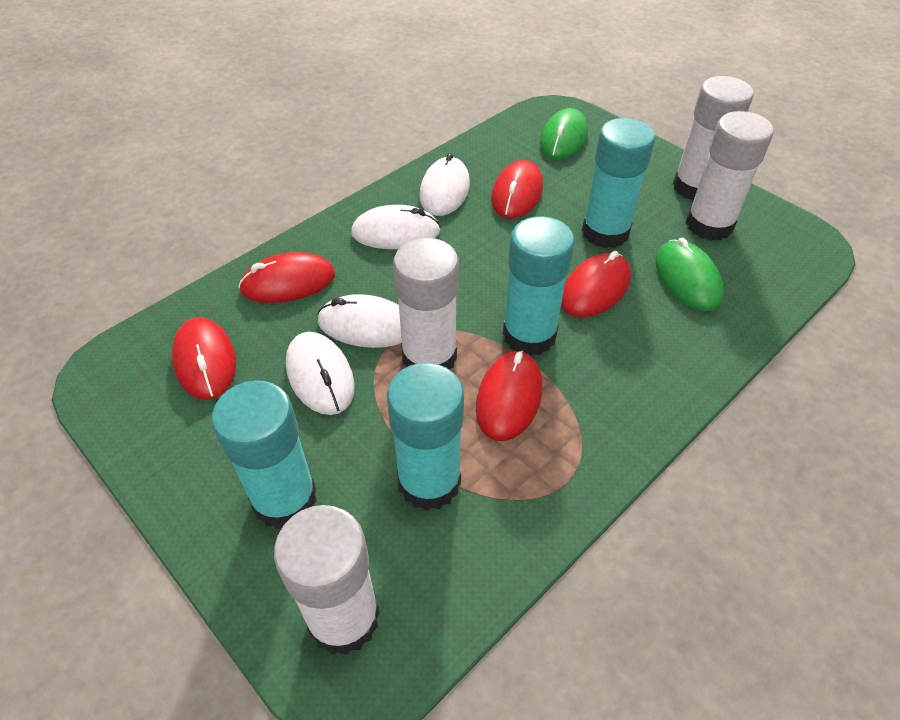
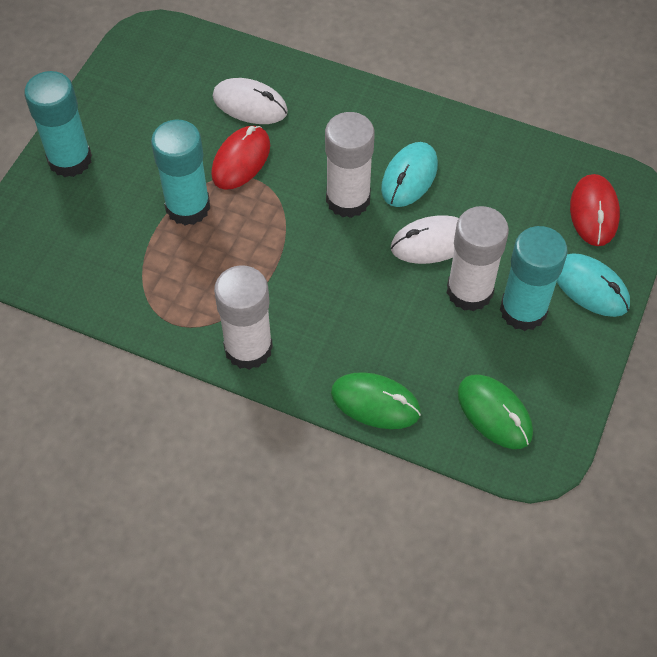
red mouse: 5 -> 2
turquoise glue stick: 4 -> 3
turquoise mouse: 0 -> 2
white glue stick: 4 -> 3
white mouse: 4 -> 2

